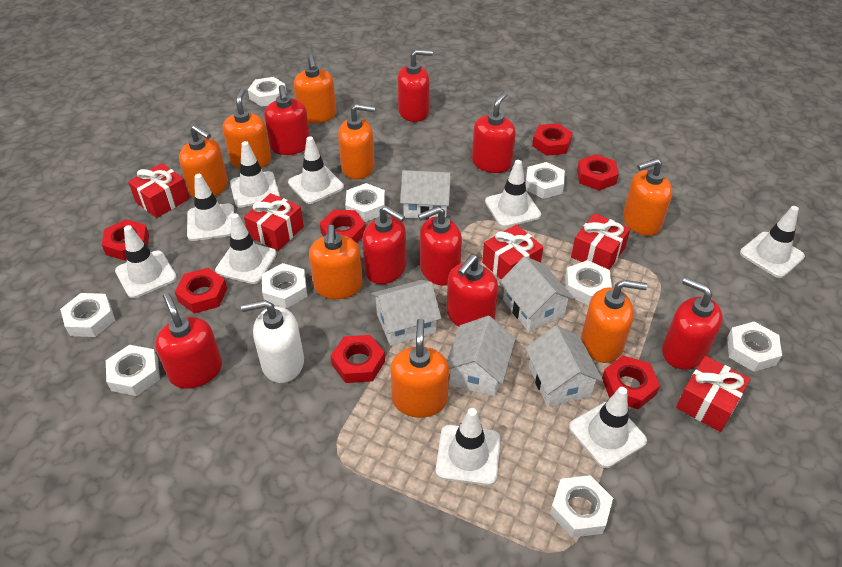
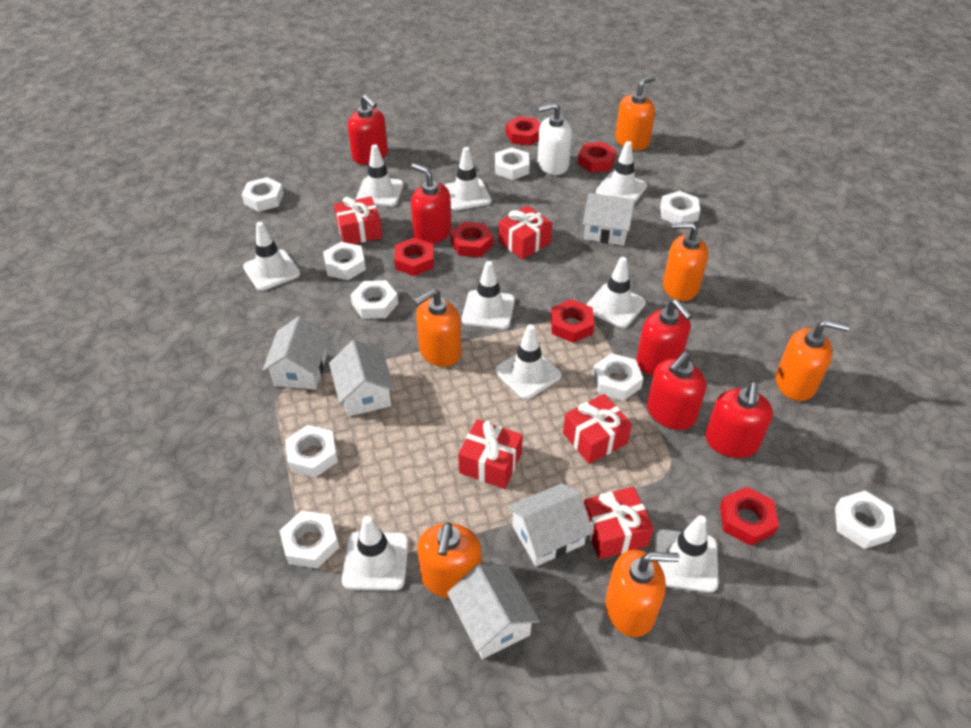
orange soap dispenser: 8 -> 6
red nut: 7 -> 6
red soap dispenser: 8 -> 5

